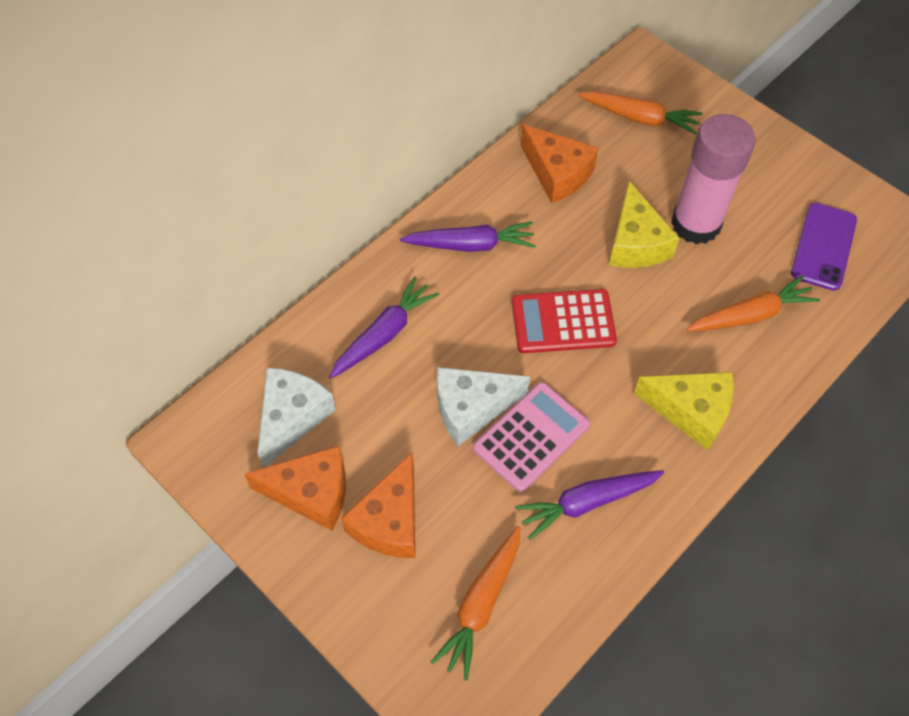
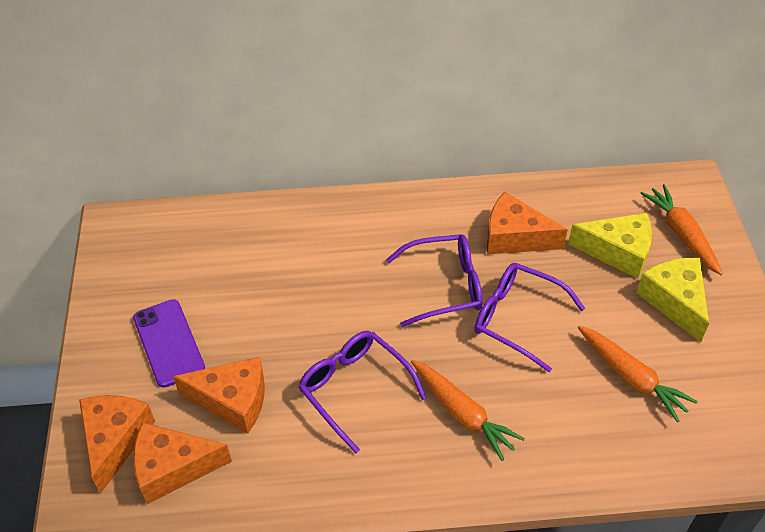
orange cheese: 3 -> 4
pink calculator: 1 -> 0
pink glue stick: 1 -> 0
purple carrot: 3 -> 0
purple glasses: 0 -> 3
red calculator: 1 -> 0
white cheese: 2 -> 0

